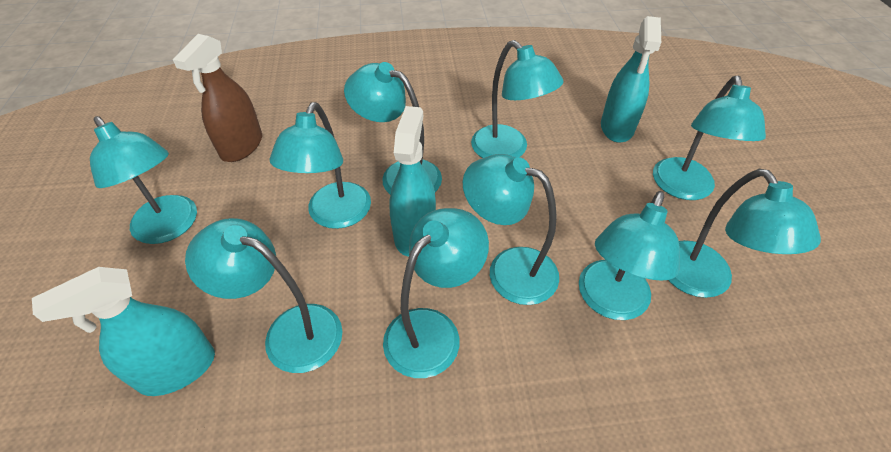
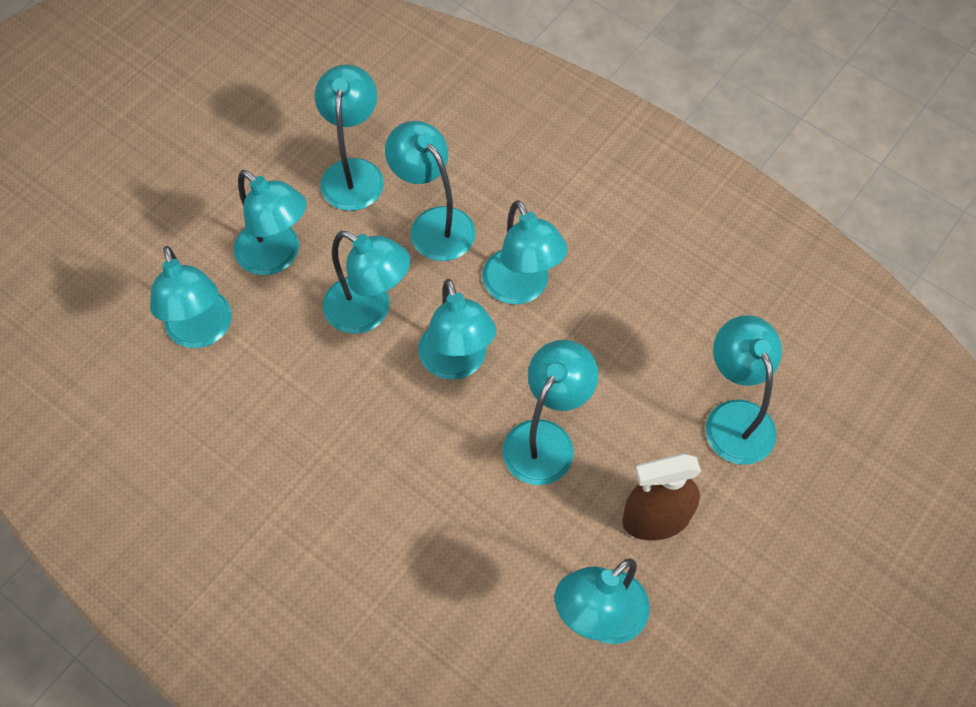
turquoise spray bottle: 3 -> 0

